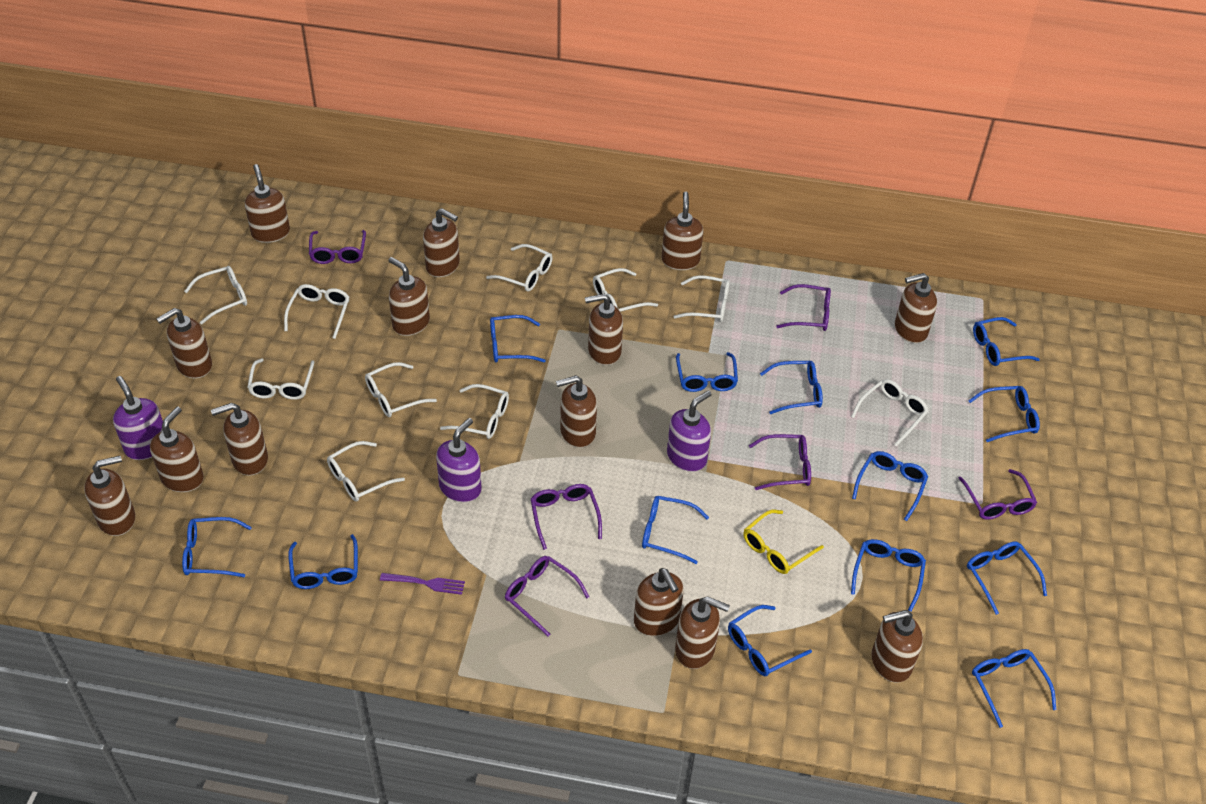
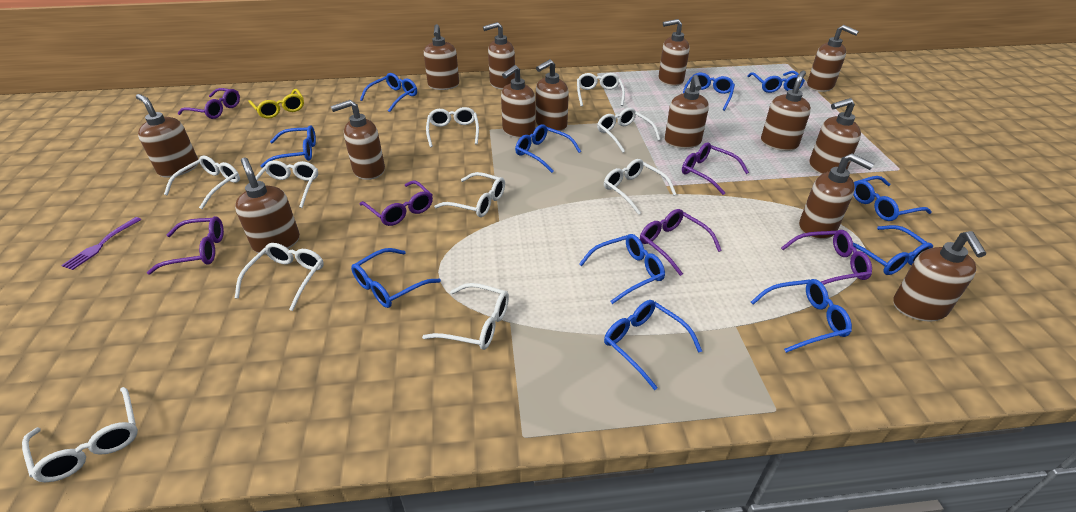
blue glasses: 13 -> 11
purple soap dispenser: 3 -> 0

